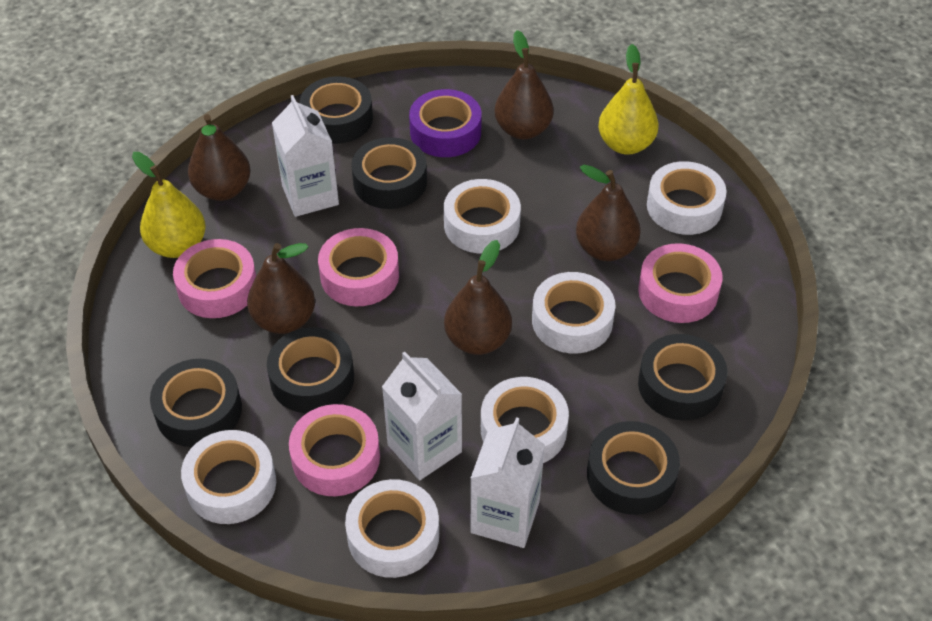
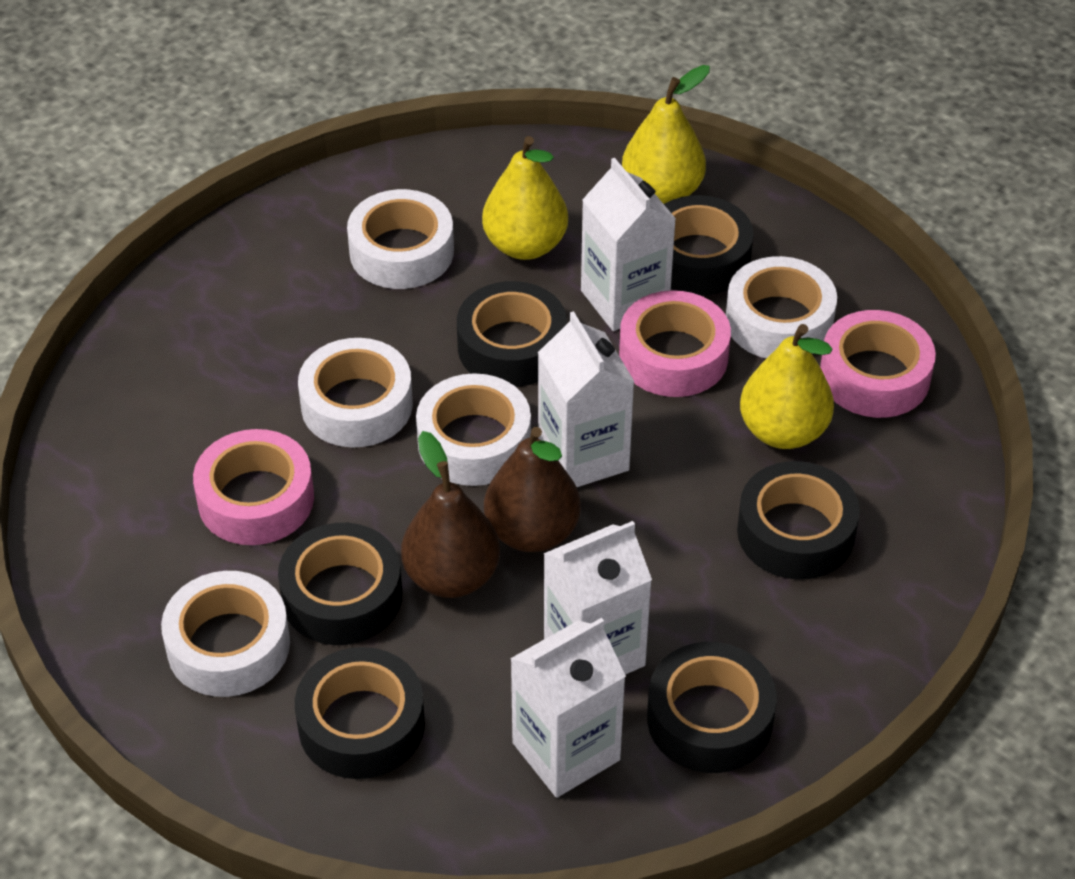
brown pear: 5 -> 2
pink tape: 4 -> 3
purple tape: 1 -> 0
white carton: 3 -> 4
white tape: 6 -> 5
yellow pear: 2 -> 3

